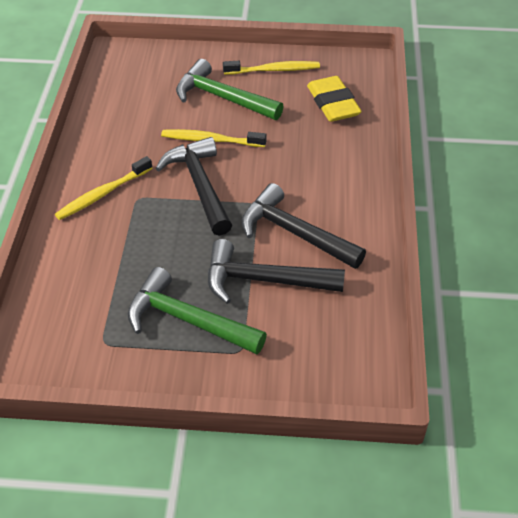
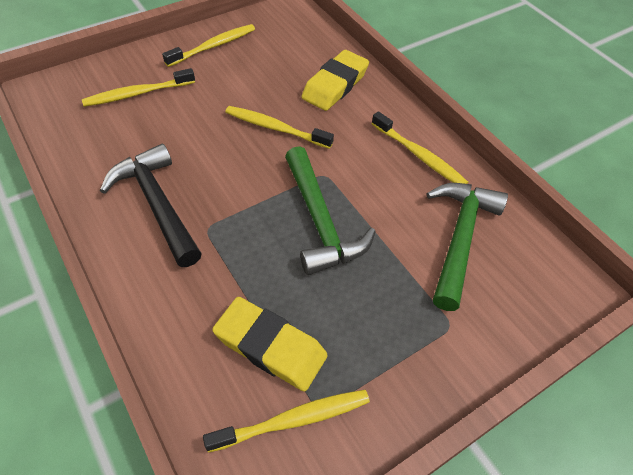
black hammer: 3 -> 1
yellow eraser: 1 -> 2
yellow toothbrush: 3 -> 5

